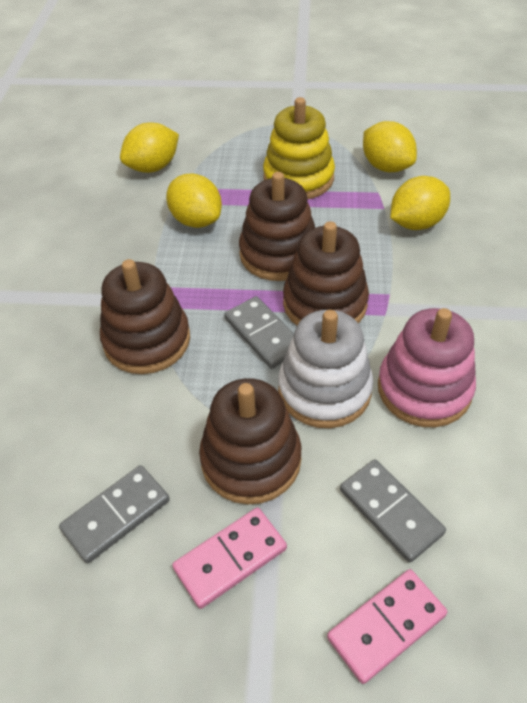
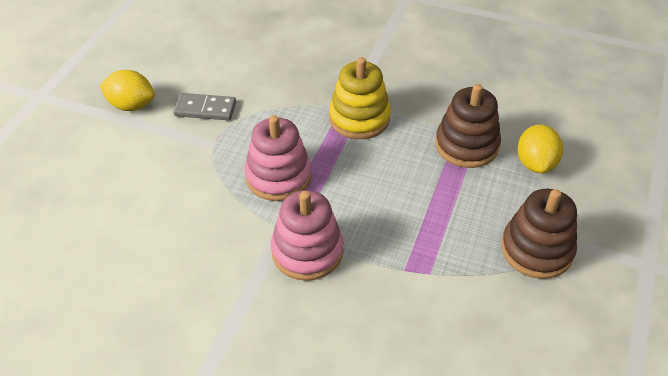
brown stacking toy: 4 -> 2
grey domino: 3 -> 1
pink domino: 2 -> 0
pink stacking toy: 1 -> 2
white stacking toy: 1 -> 0
yellow lemon: 4 -> 2

